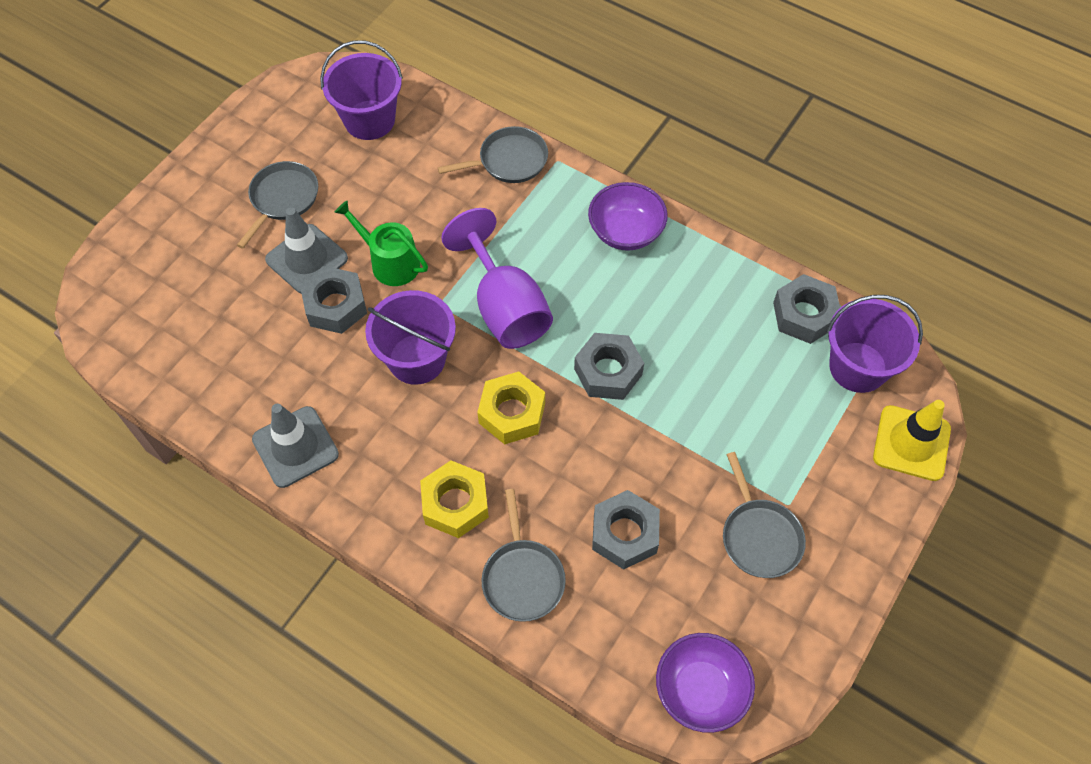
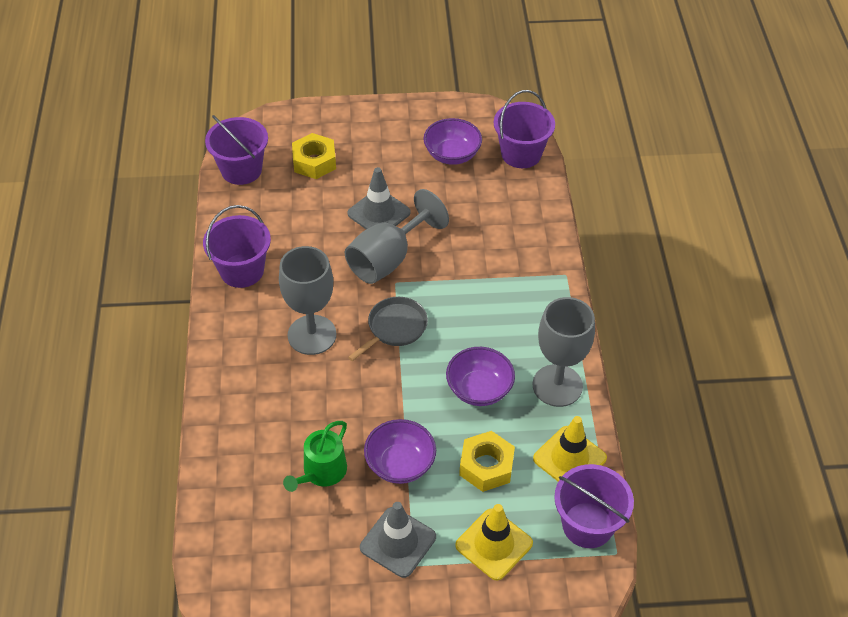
grey goblet: 0 -> 3
grey nut: 4 -> 0
grey pan: 4 -> 1
purple bowl: 2 -> 3
purple bucket: 3 -> 4
purple goblet: 1 -> 0
yellow traffic cone: 1 -> 2

